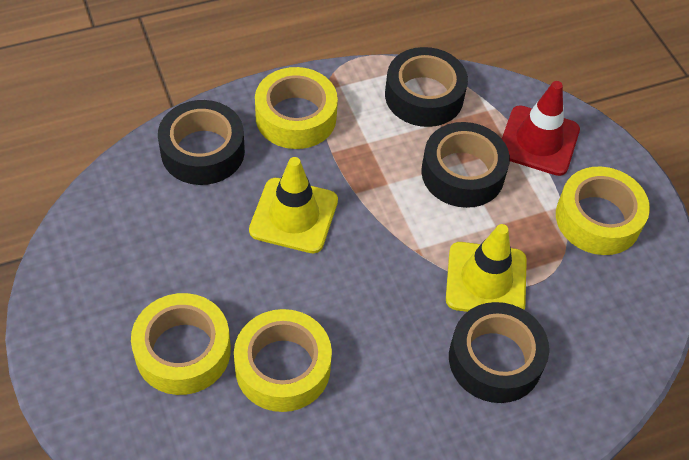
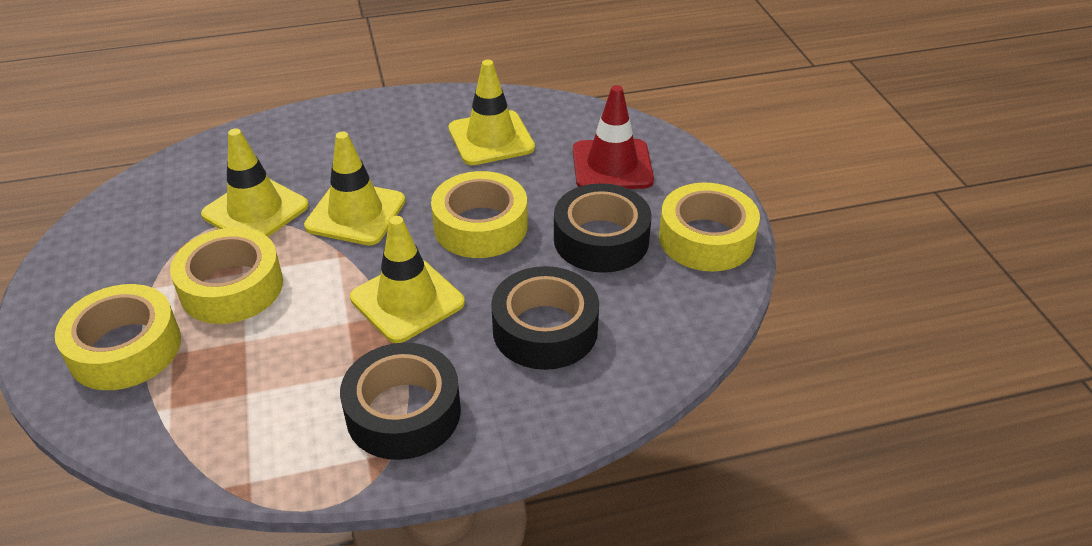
black tape: 4 -> 3
yellow traffic cone: 2 -> 4

